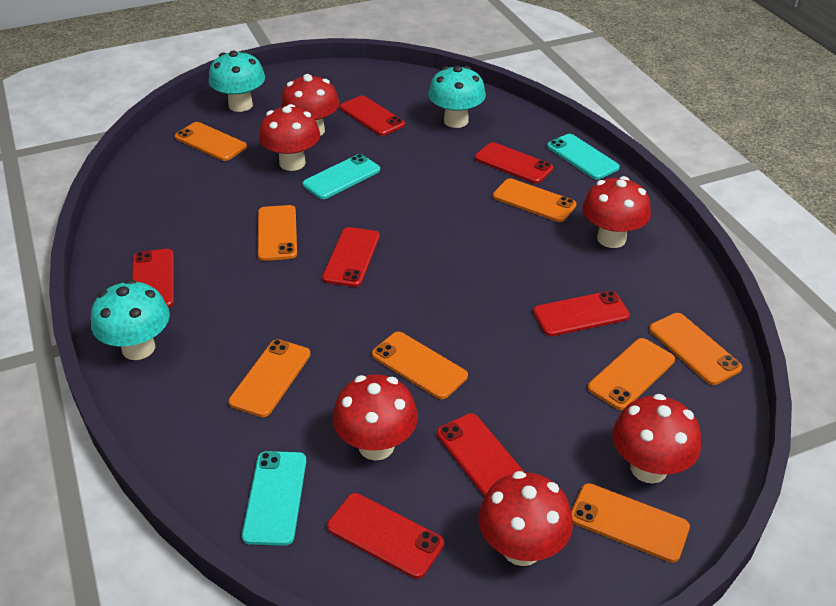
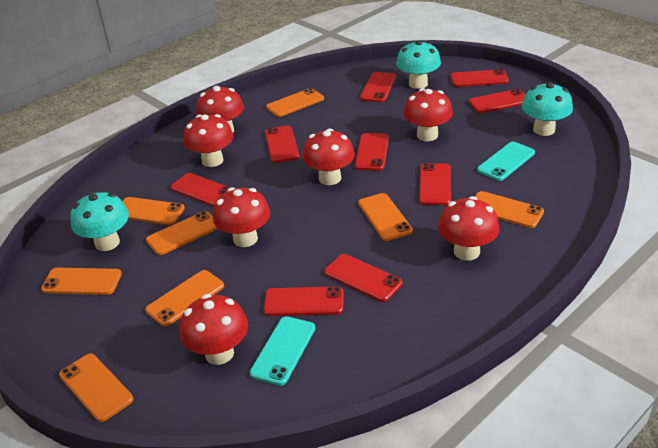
red mushroom: 6 -> 7
red phone: 7 -> 9
turquoise phone: 3 -> 2

